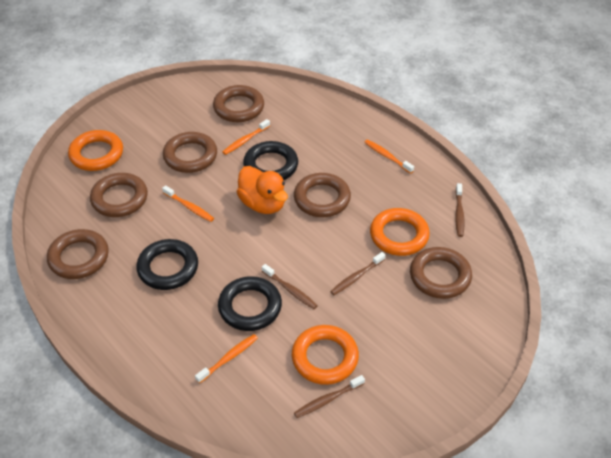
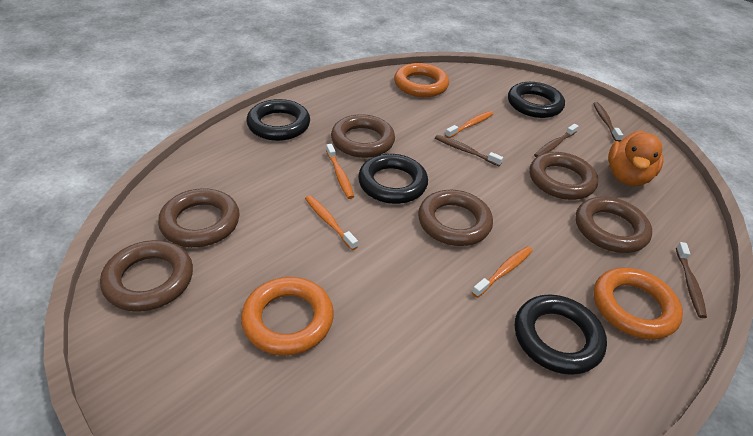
black ring: 3 -> 4

